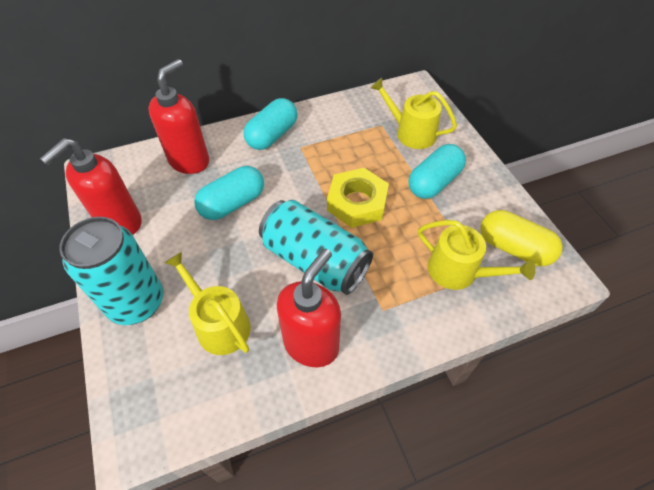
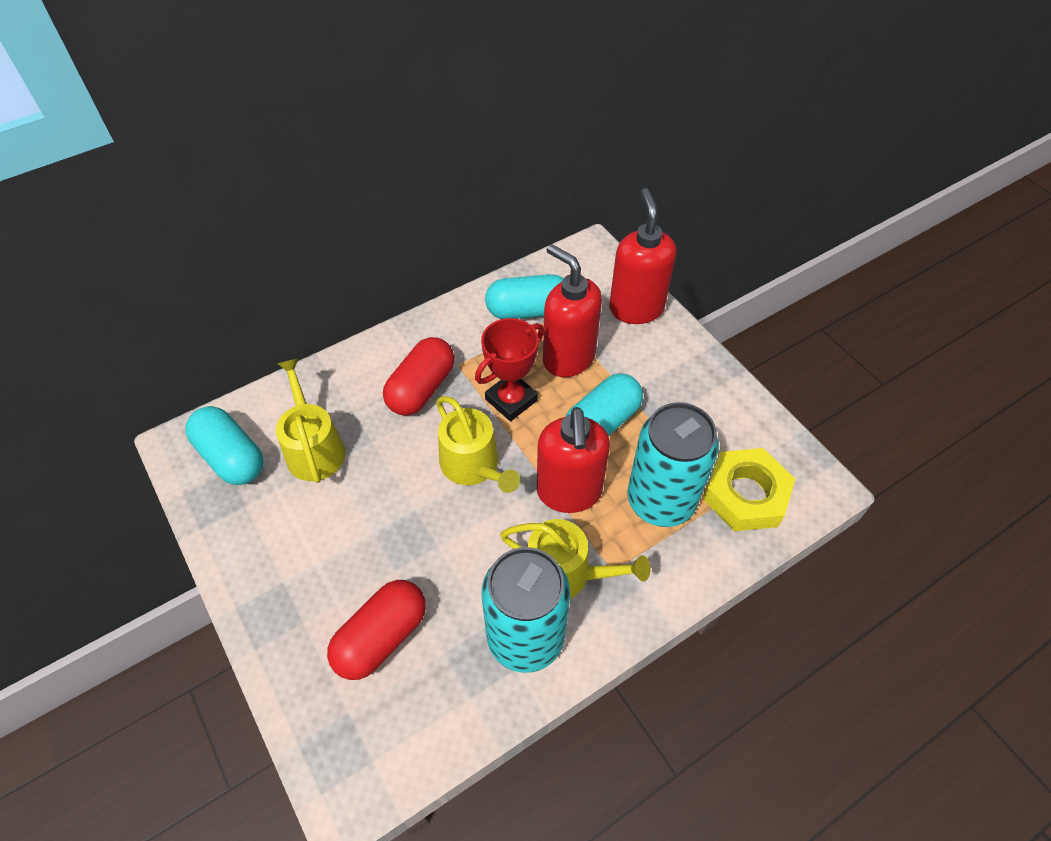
red capsule: 0 -> 2
red trophy: 0 -> 1
yellow capsule: 1 -> 0

